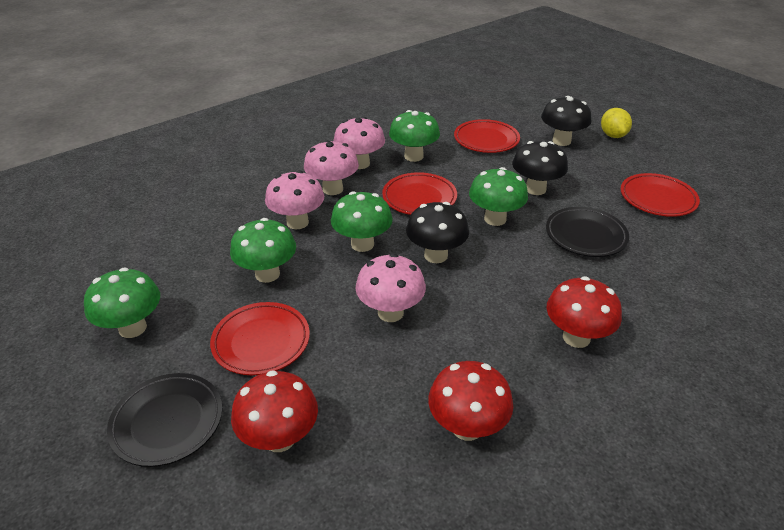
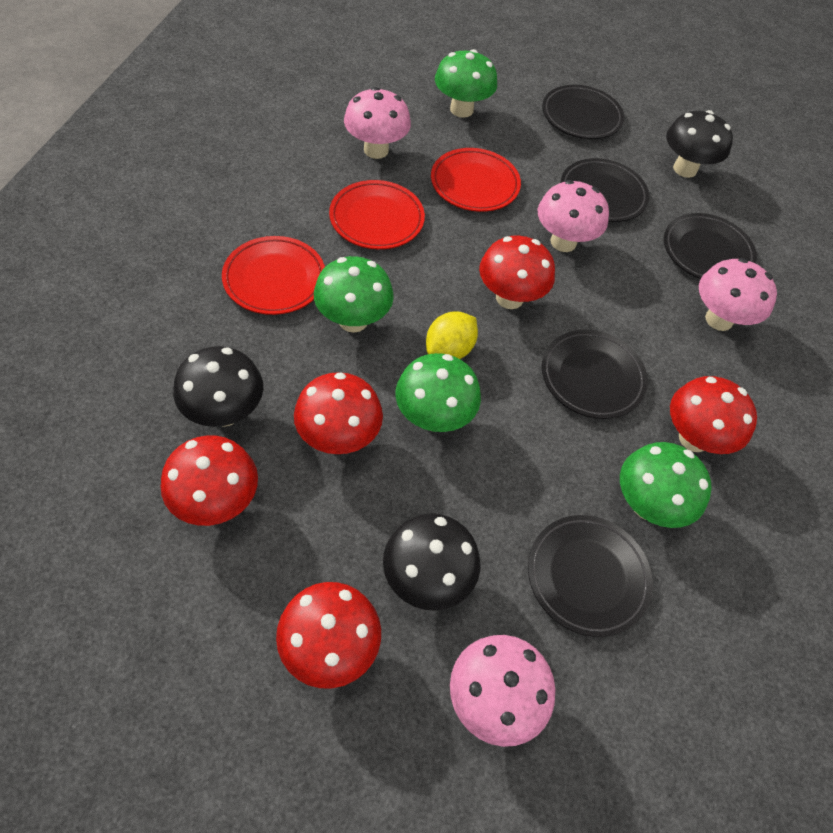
black plate: 2 -> 5
green mushroom: 5 -> 4
red mushroom: 3 -> 5
red plate: 4 -> 3

